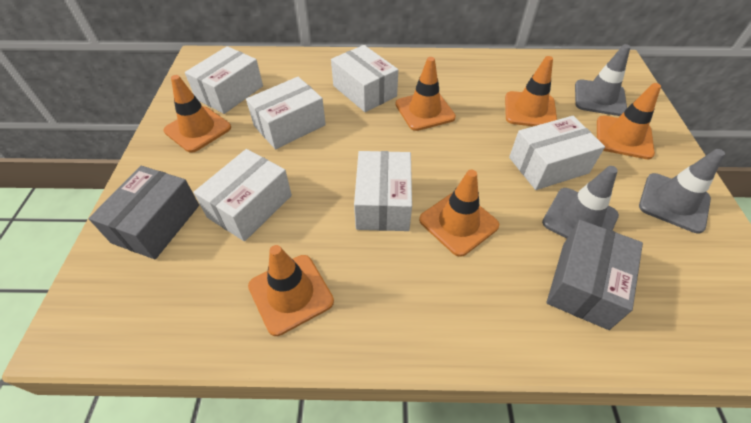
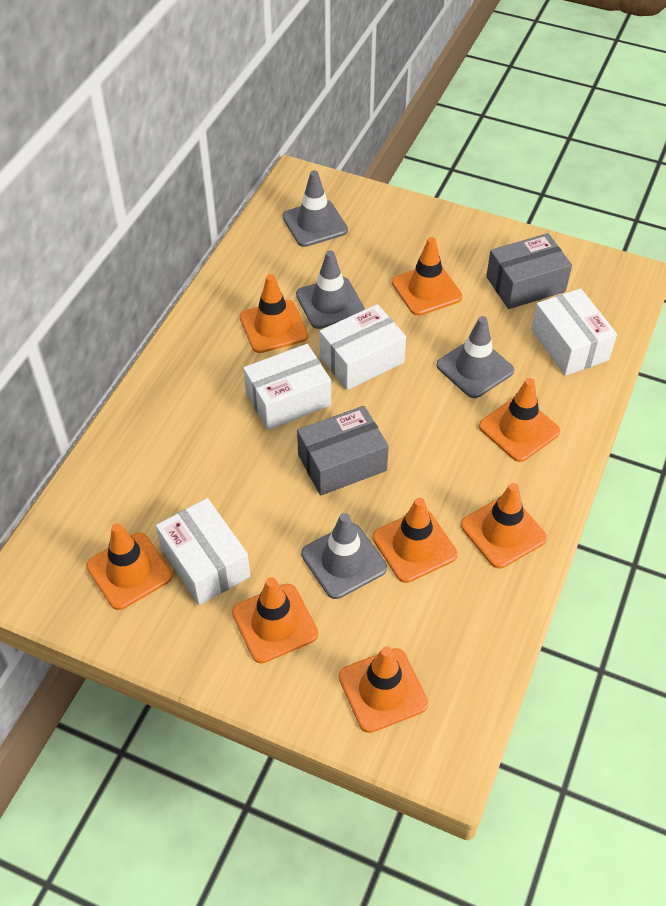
grey traffic cone: 3 -> 4
orange traffic cone: 6 -> 8
white box: 6 -> 4

